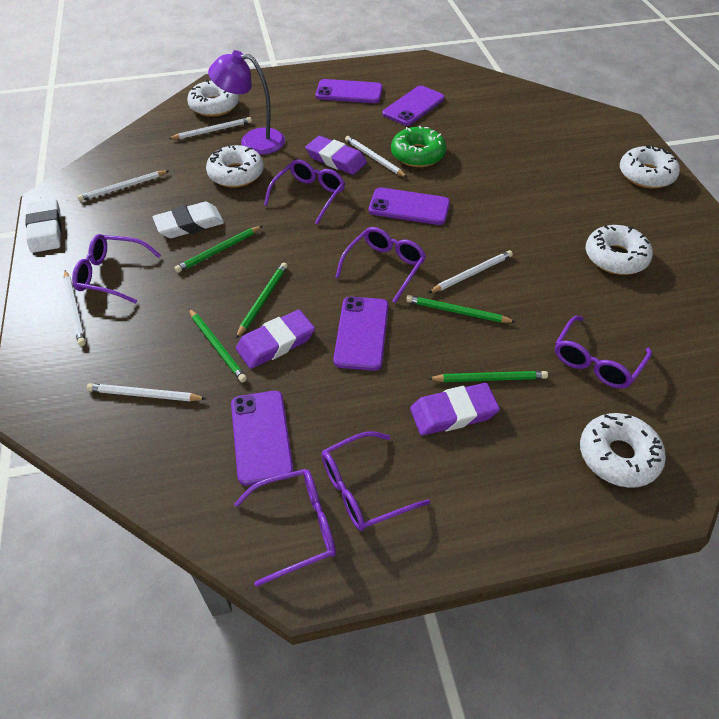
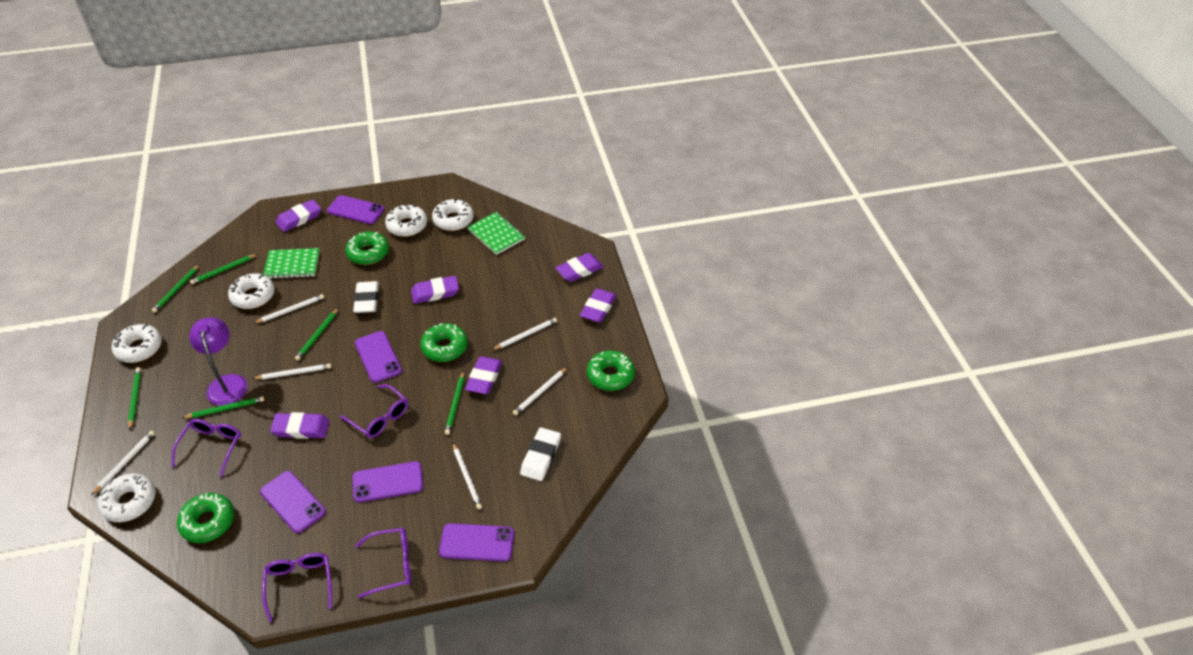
green donut: 1 -> 4
green notebook: 0 -> 2
green pencil: 5 -> 6
purple eraser: 3 -> 6
purple glasses: 6 -> 4

